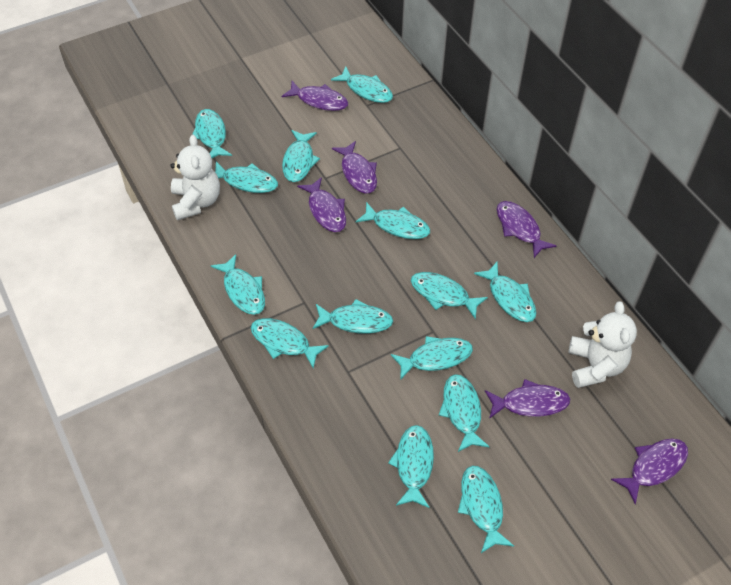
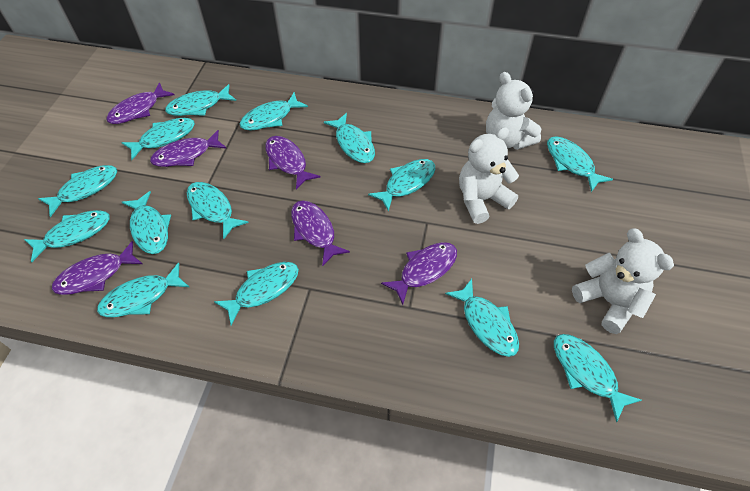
white teddy bear: 2 -> 3

